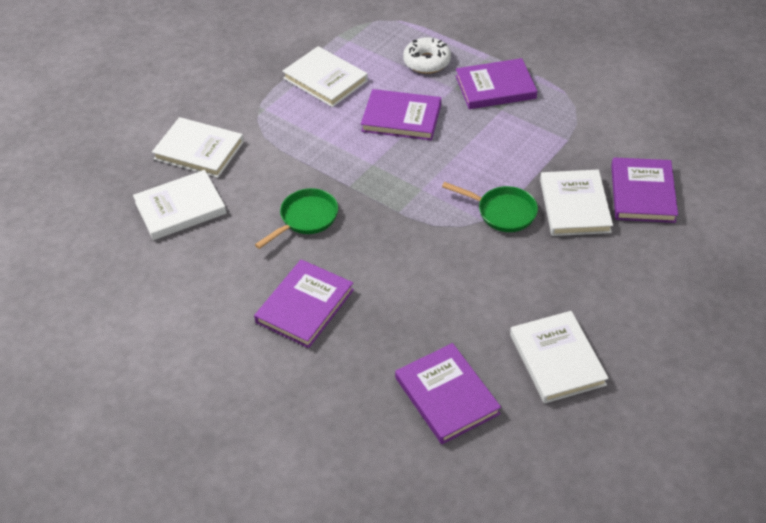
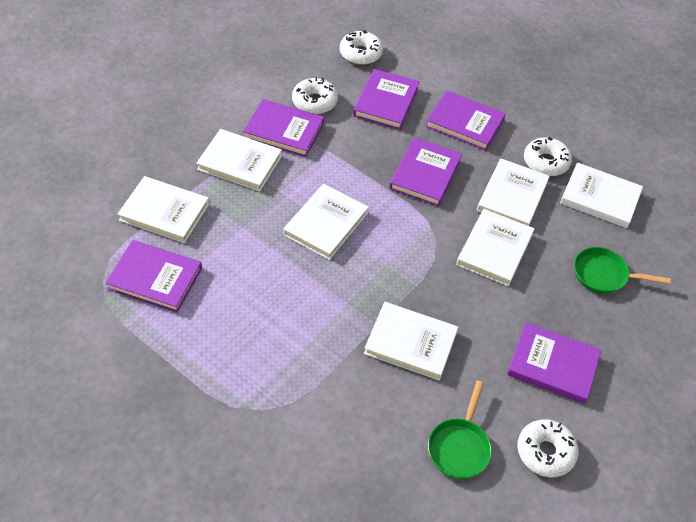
purple book: 5 -> 6
white book: 5 -> 7
white donut: 1 -> 4

